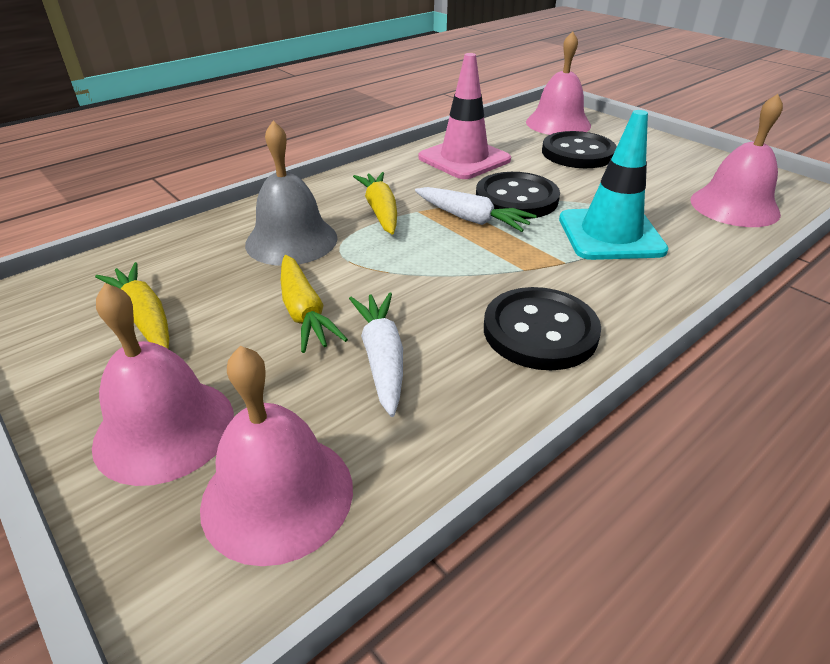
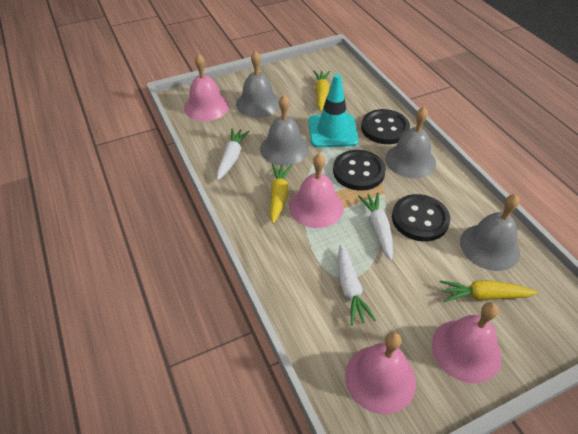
grey bell: 1 -> 4
pink traffic cone: 1 -> 0
white carrot: 2 -> 3

